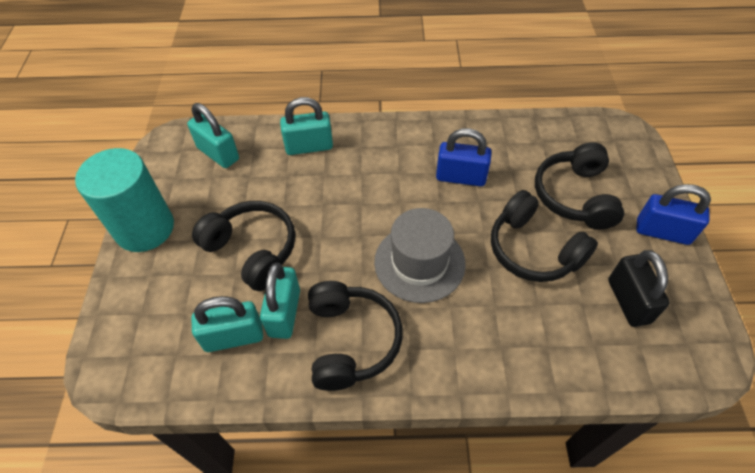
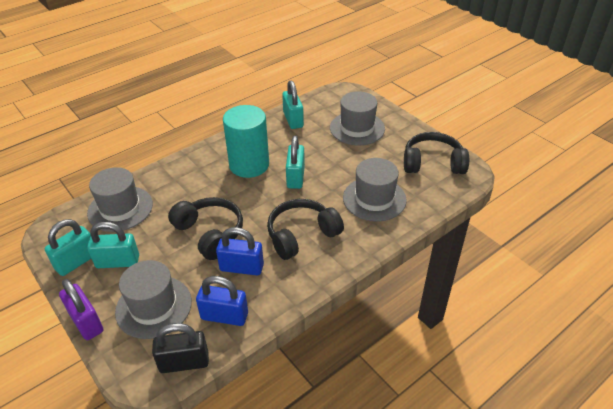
black headphones: 4 -> 3
grey hat: 1 -> 4
purple padlock: 0 -> 1

